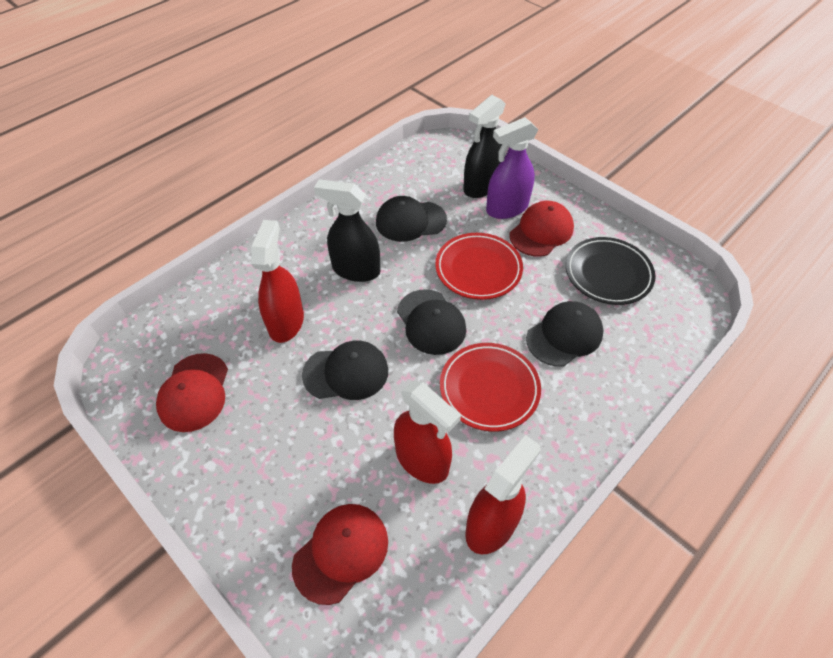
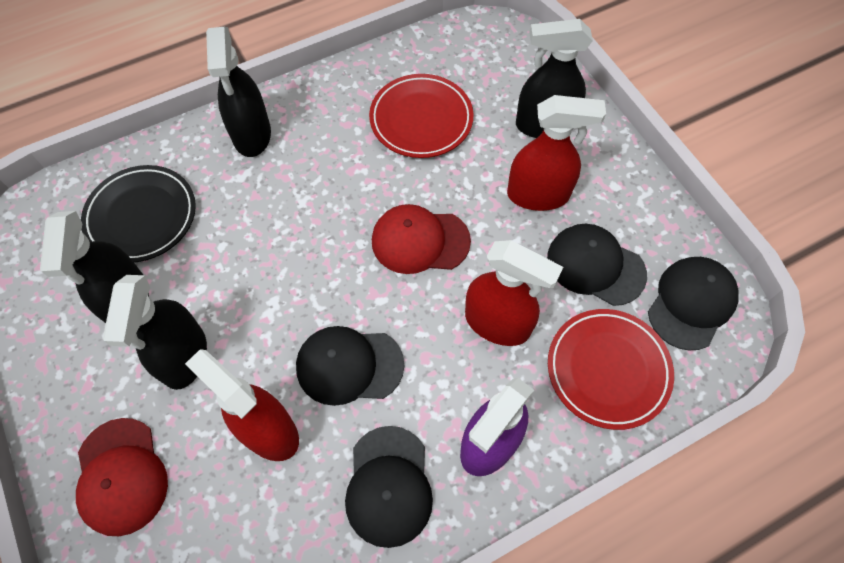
black spray bottle: 2 -> 4
red cap: 3 -> 2

